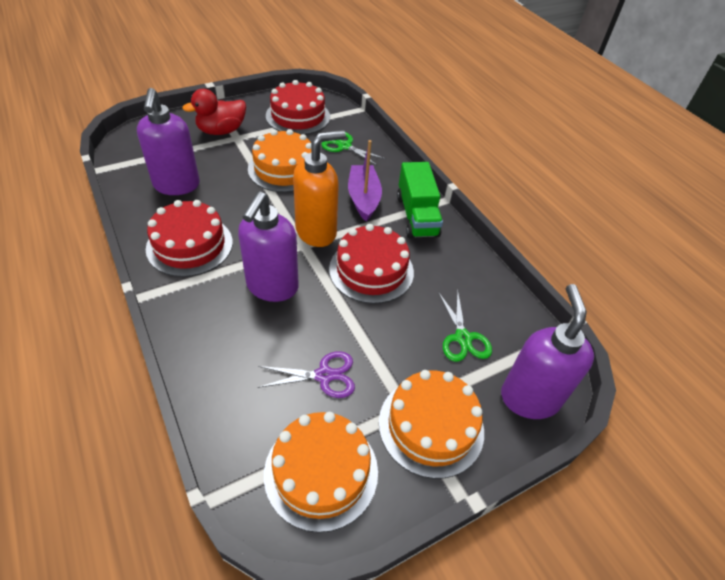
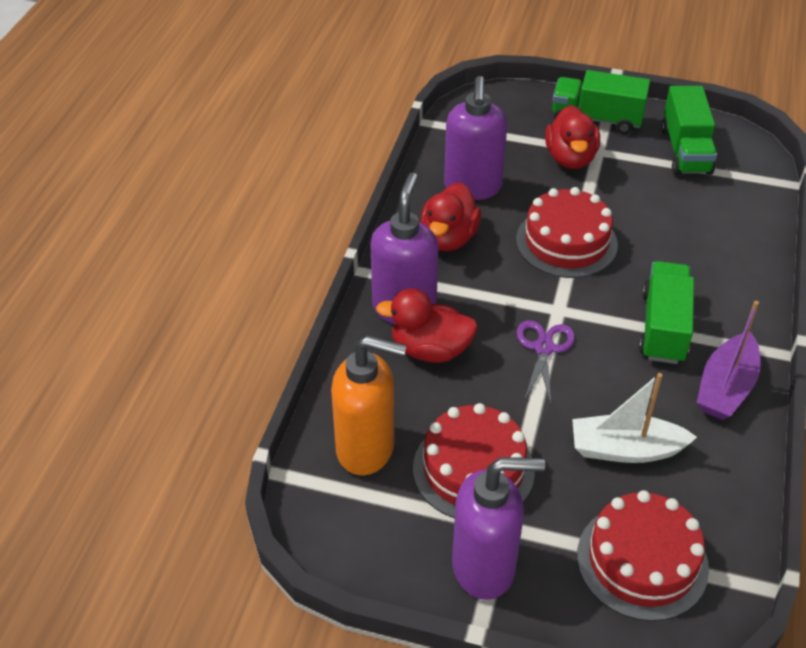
green scissors: 2 -> 0
green truck: 1 -> 3
orange cake: 3 -> 0
red duck: 1 -> 3
white boat: 0 -> 1

